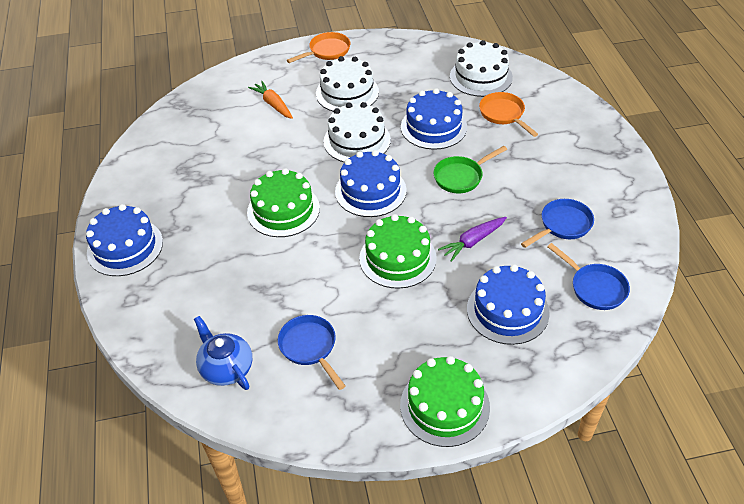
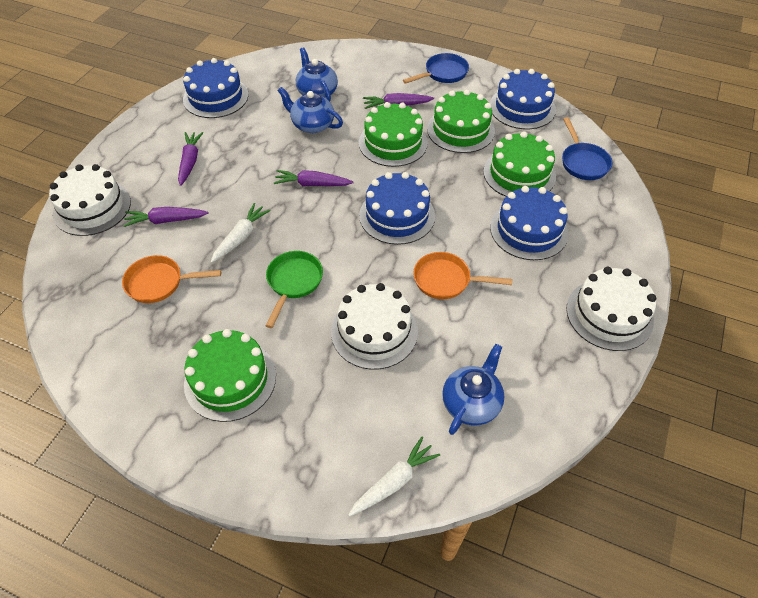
blue pan: 3 -> 2
blue teapot: 1 -> 3
green cake: 3 -> 4
orange carrot: 1 -> 0
purple carrot: 1 -> 4
white carrot: 0 -> 2

